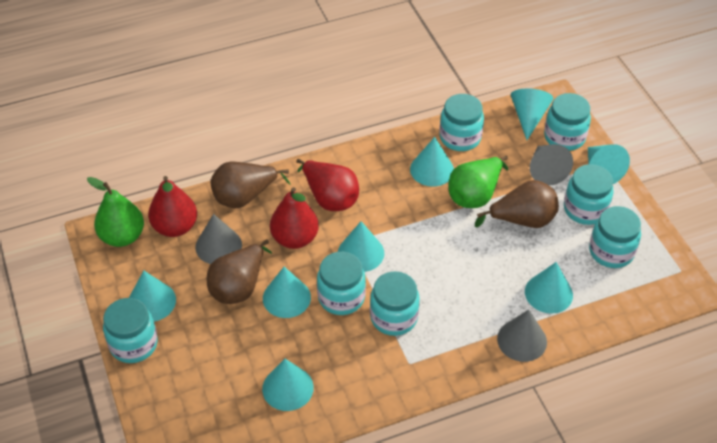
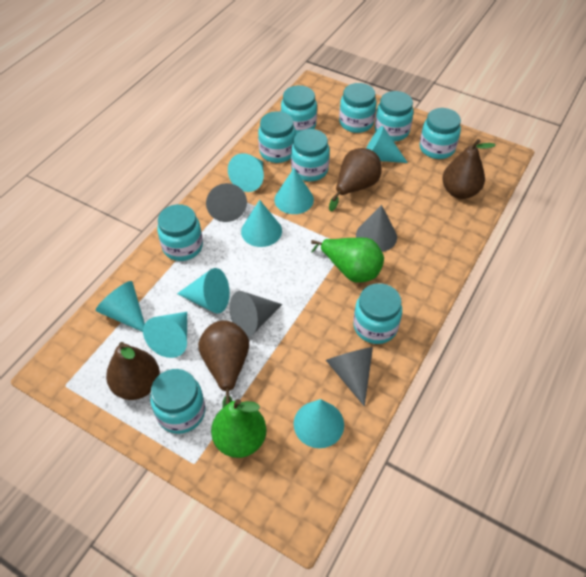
brown pear: 3 -> 4
grey cone: 3 -> 4
red pear: 3 -> 0
turquoise jar: 7 -> 9

